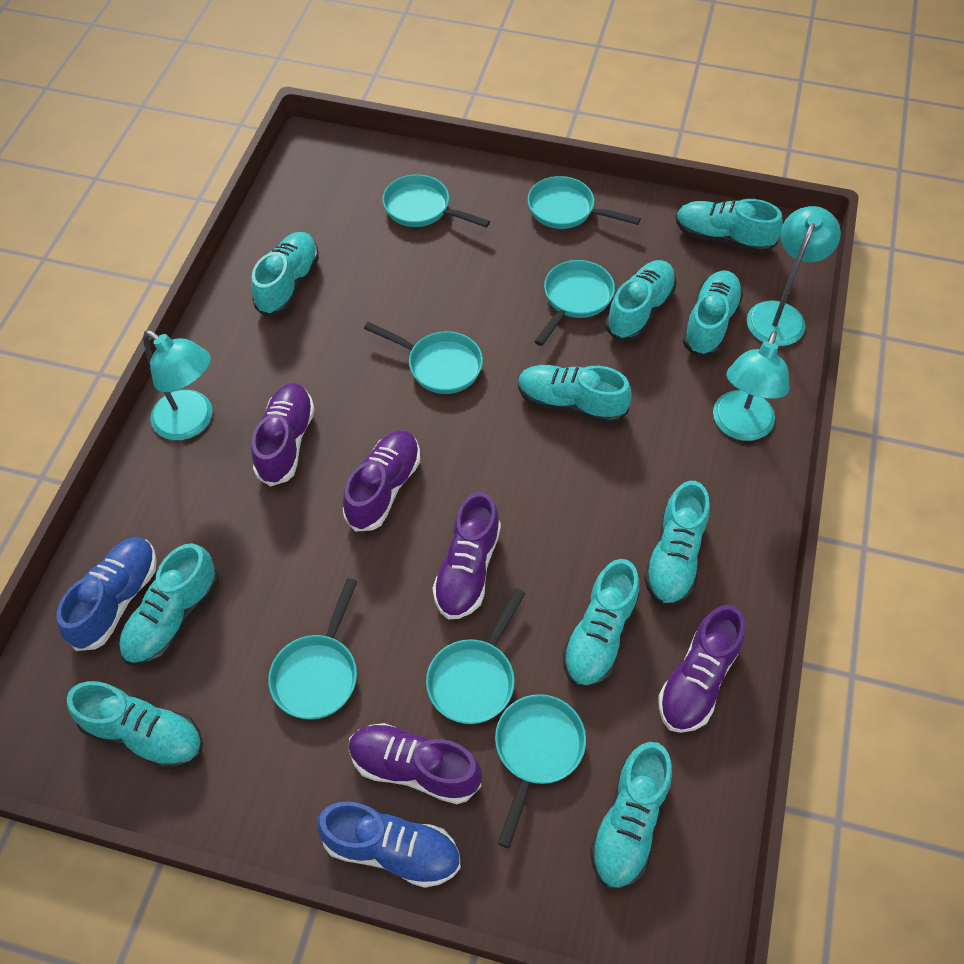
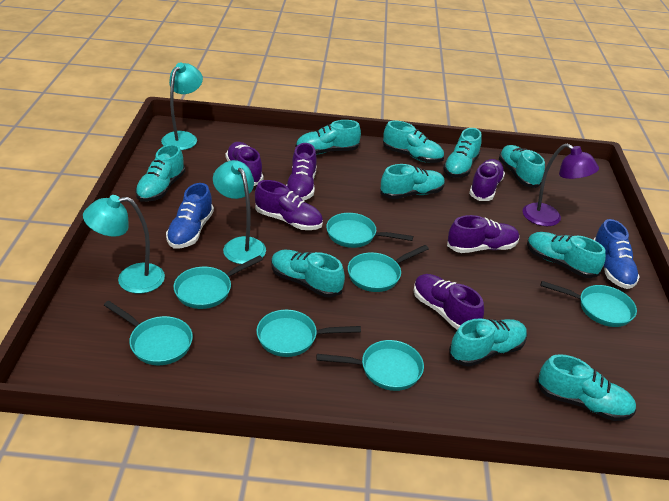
purple lamp: 0 -> 1
purple shoe: 5 -> 6

